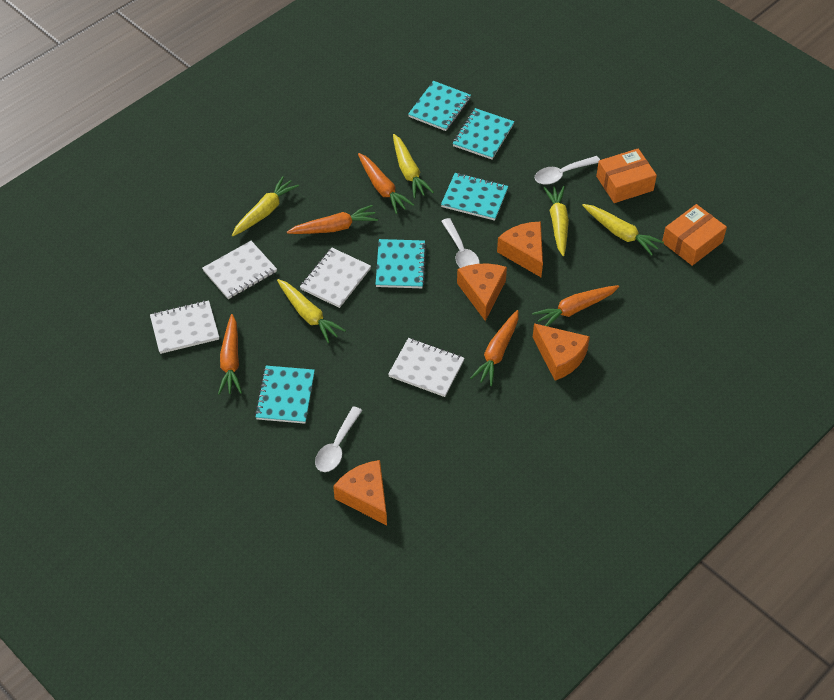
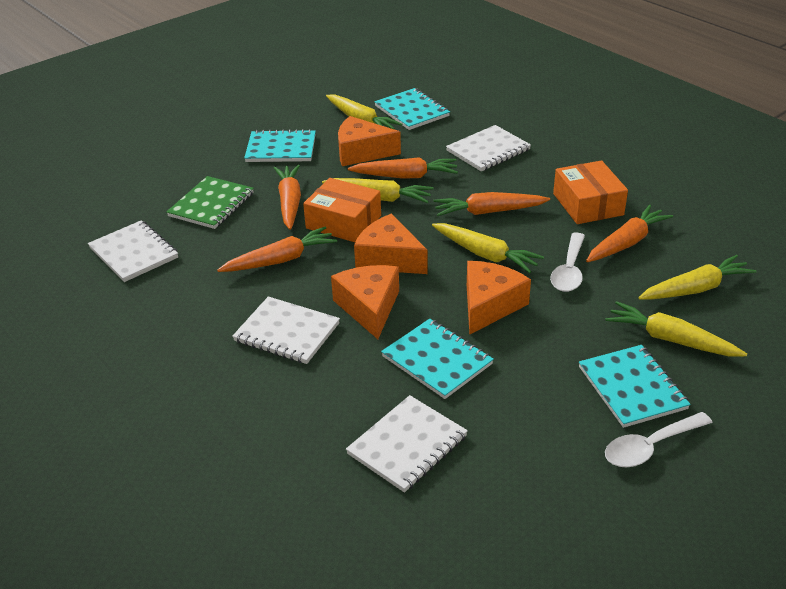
green notebook: 0 -> 1
turquoise notebook: 5 -> 4
white spoon: 3 -> 2

